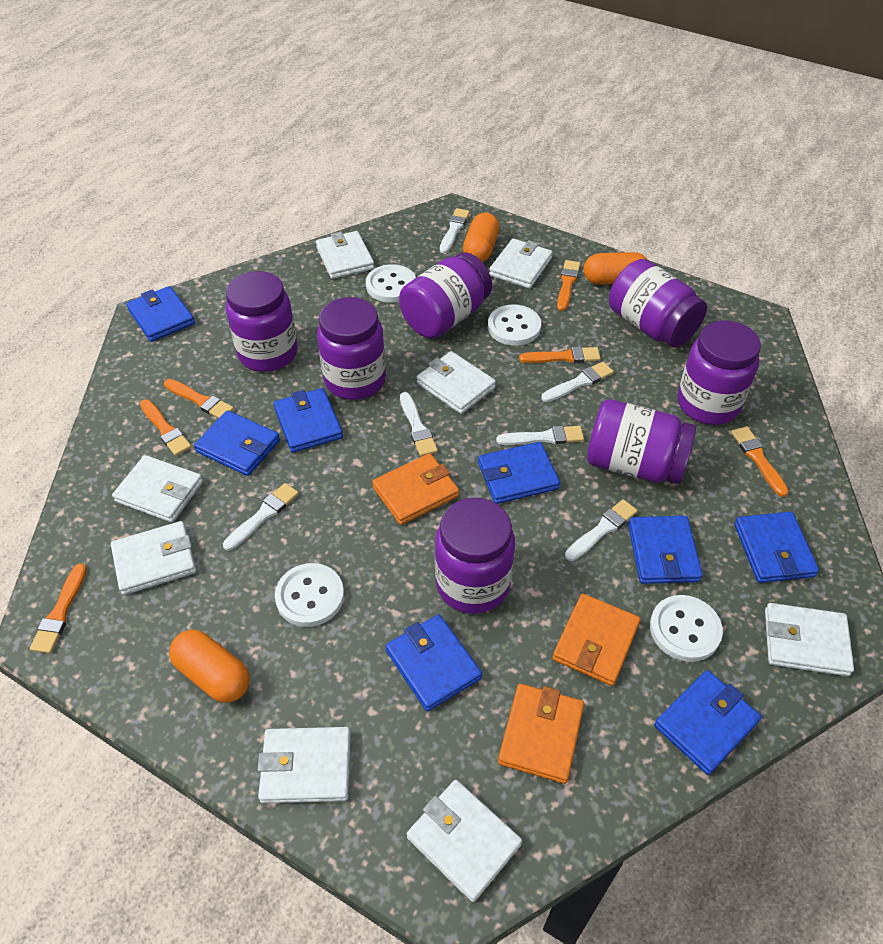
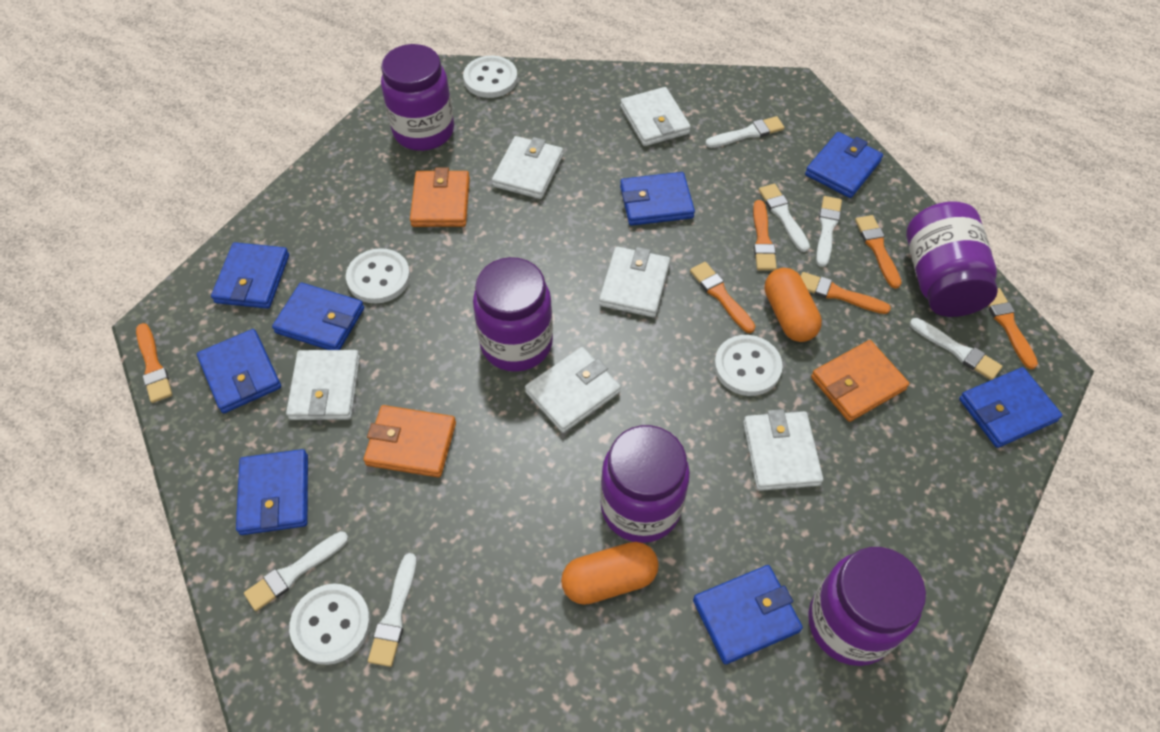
orange capsule: 3 -> 2
purple jar: 7 -> 5
white wallet: 8 -> 6

